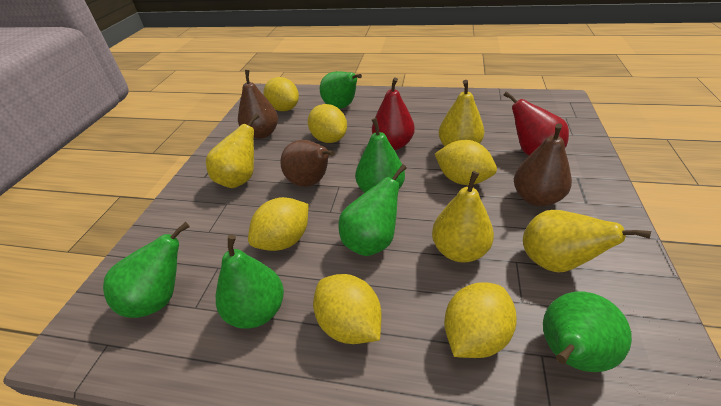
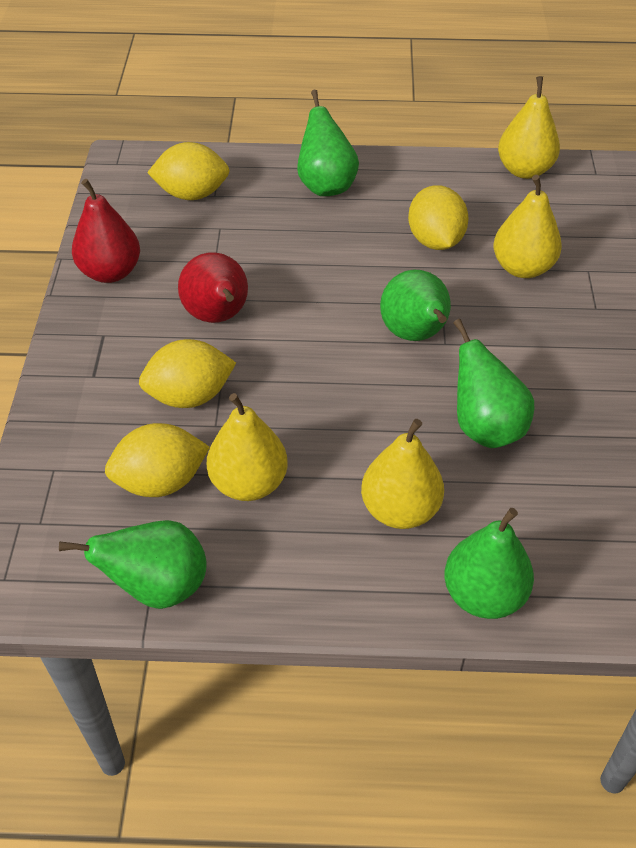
brown pear: 3 -> 0
green pear: 6 -> 5
yellow lemon: 6 -> 4

